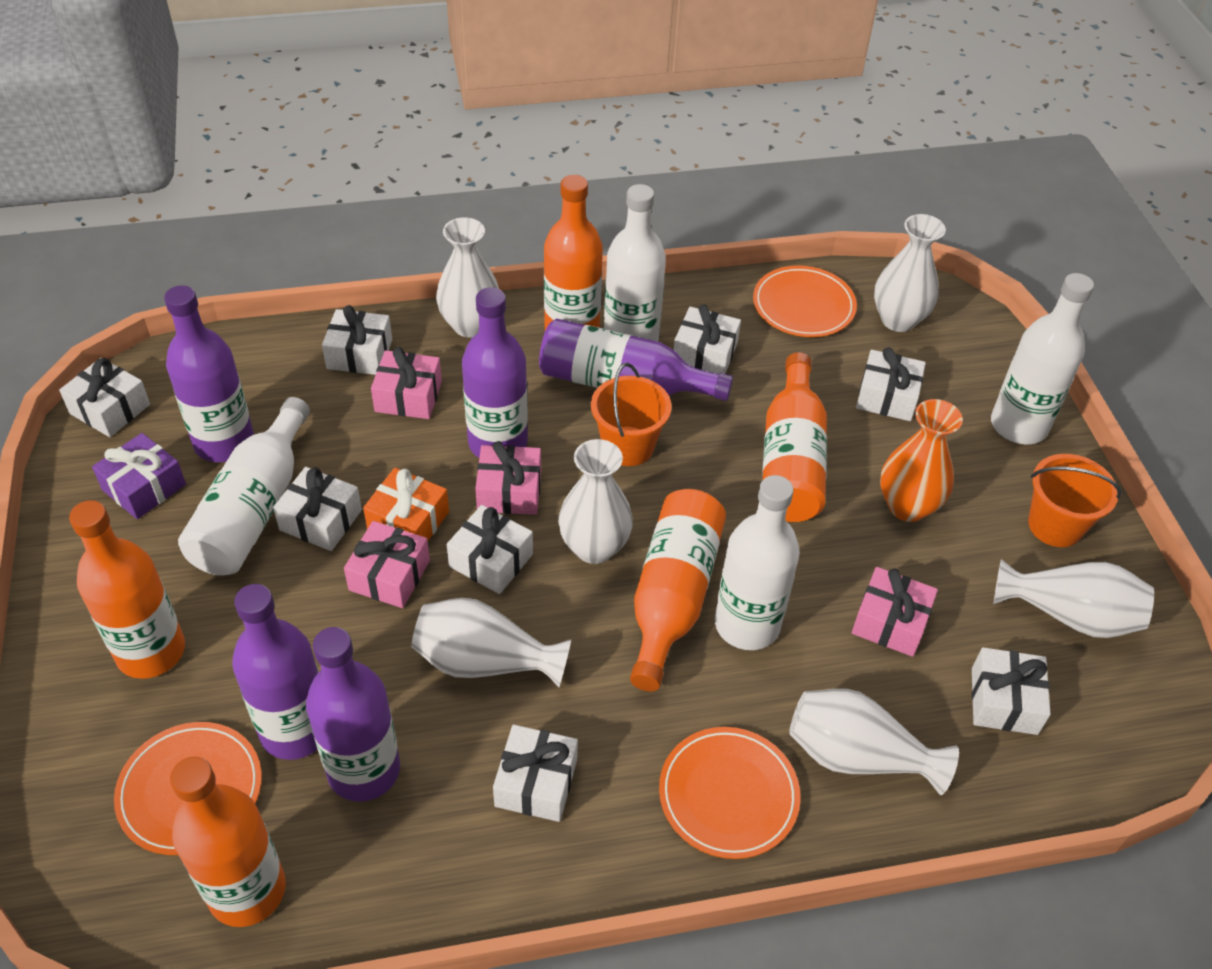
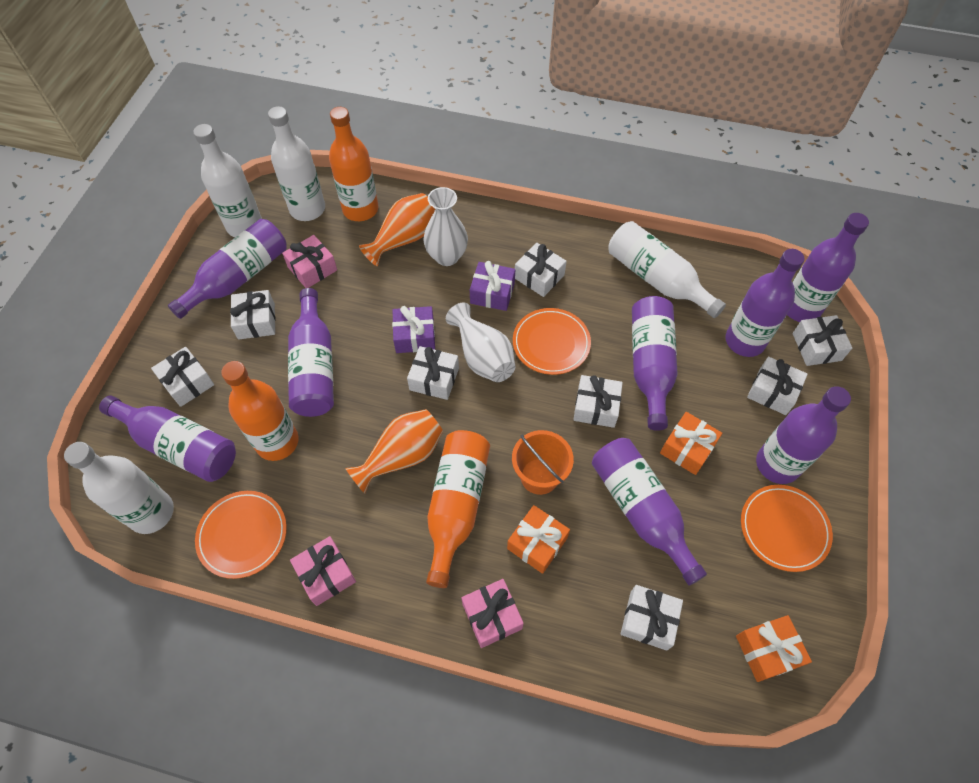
orange bottle: 5 -> 3
orange bucket: 2 -> 1
orange gift: 1 -> 3
orange vase: 1 -> 2
pink gift: 4 -> 3
purple bottle: 5 -> 8
purple gift: 1 -> 2
white vase: 6 -> 2

